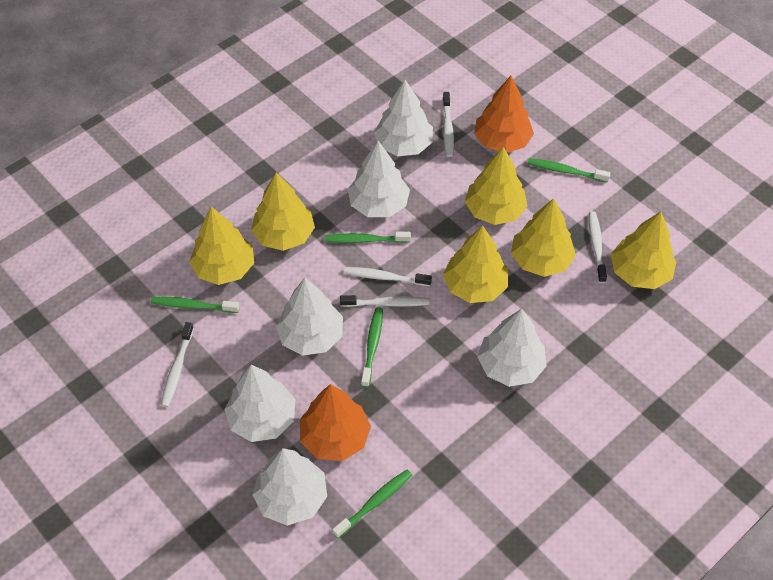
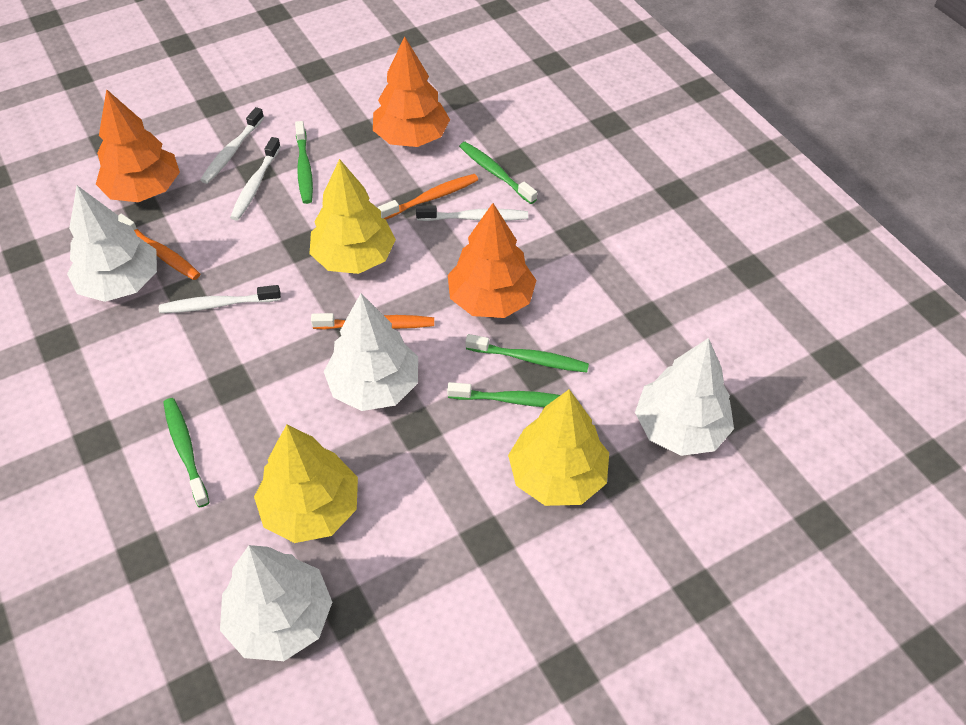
orange toothbrush: 0 -> 3
orange tree: 2 -> 3
white toothbrush: 5 -> 4
white tree: 6 -> 4
yellow tree: 6 -> 3

